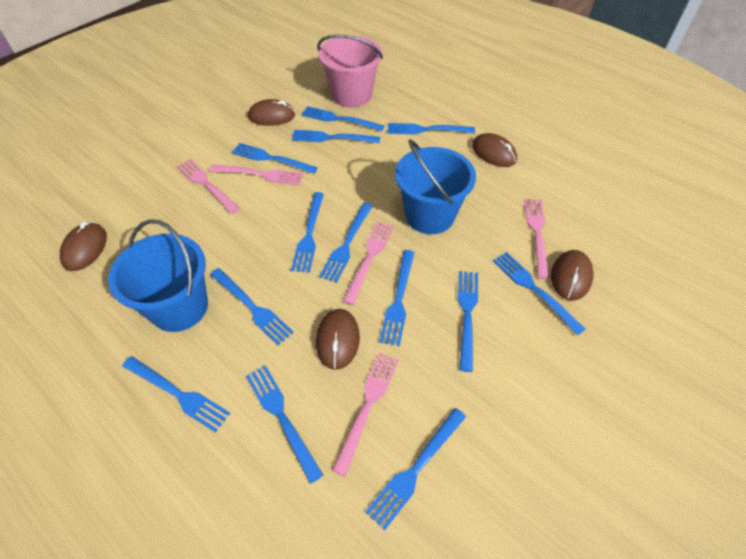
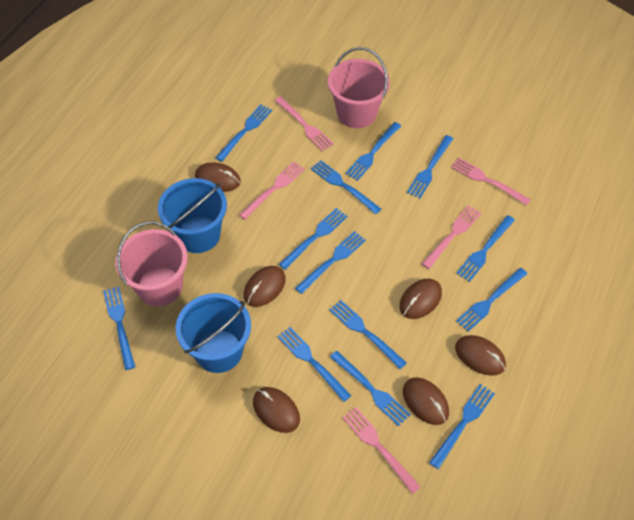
brown mouse: 5 -> 6
pink bucket: 1 -> 2

